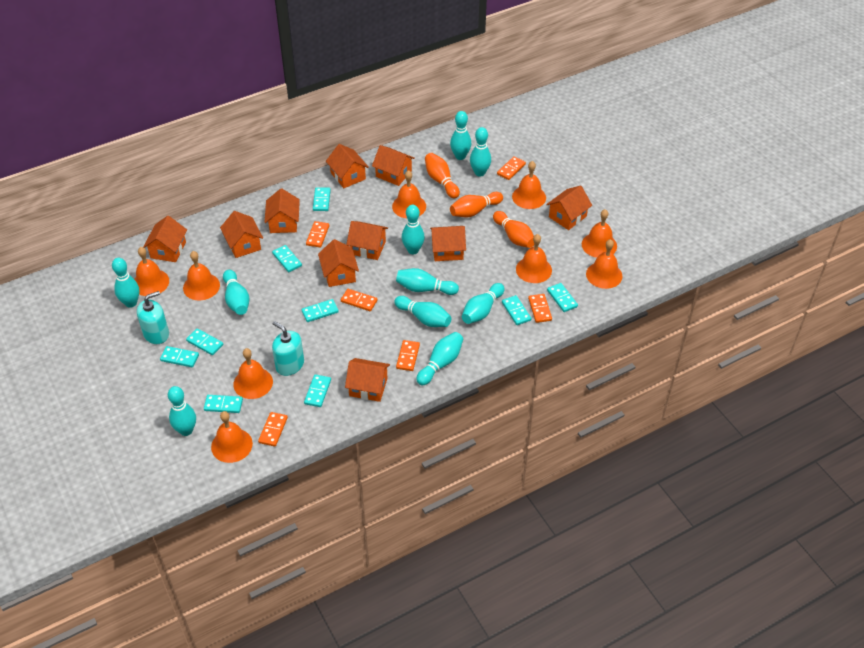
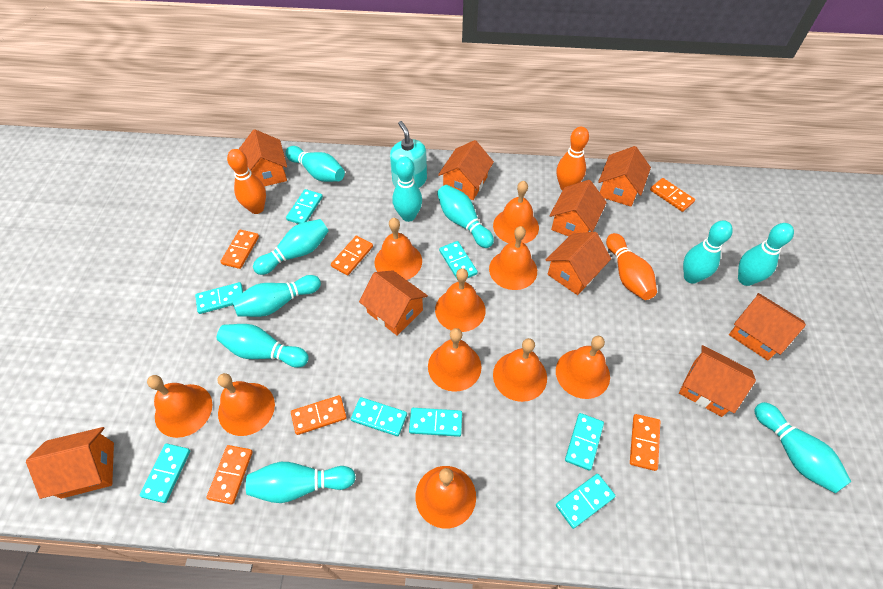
orange bell: 9 -> 10
orange house: 10 -> 9
turquoise domino: 9 -> 8
turquoise soap dispenser: 2 -> 1

